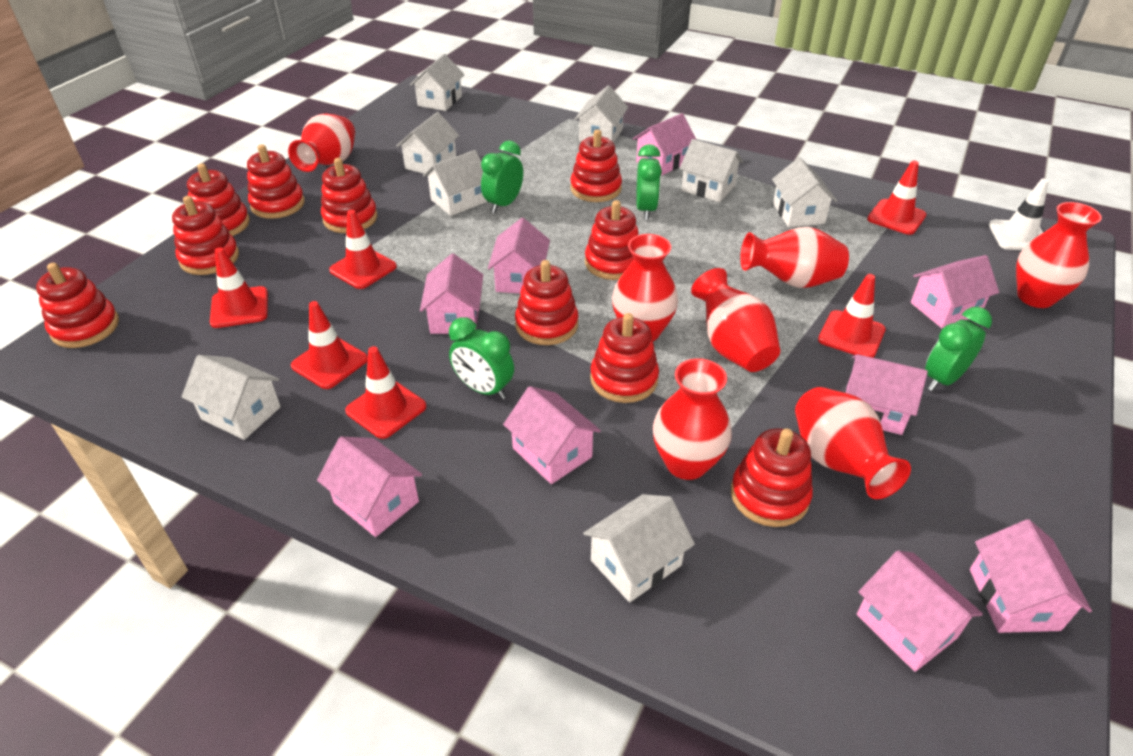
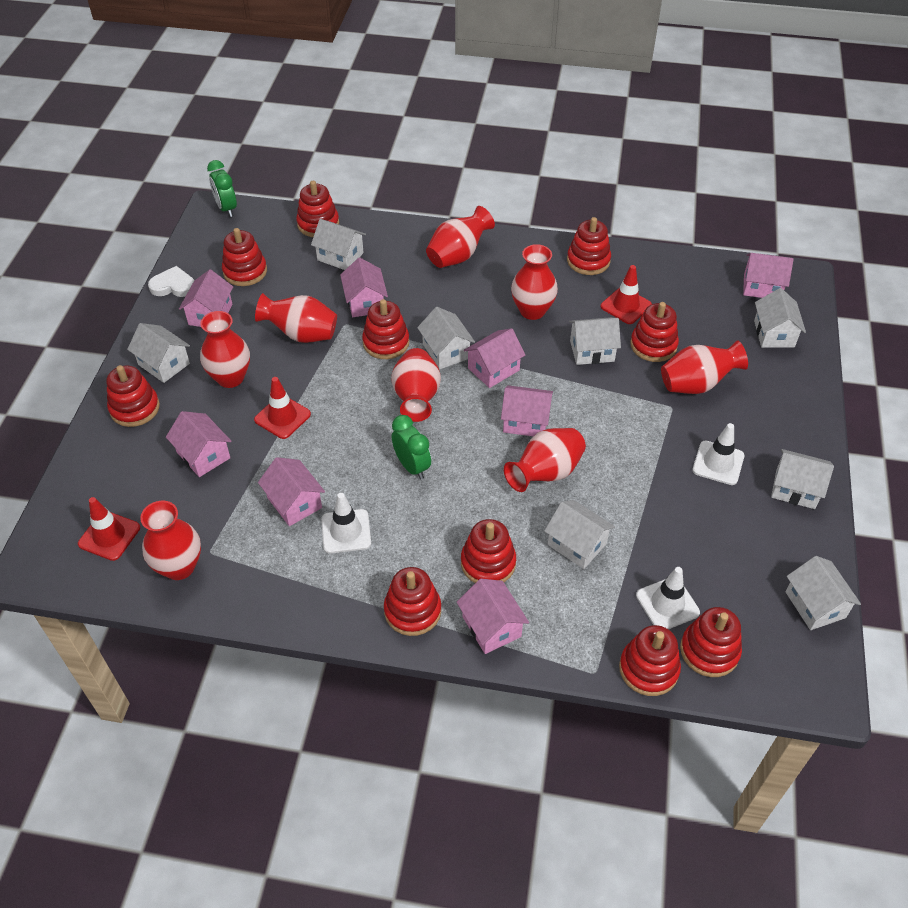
green clock: 4 -> 2
pink house: 9 -> 8
red traffic cone: 6 -> 3
red vase: 7 -> 8
white heart: 0 -> 1
white traffic cone: 1 -> 3

